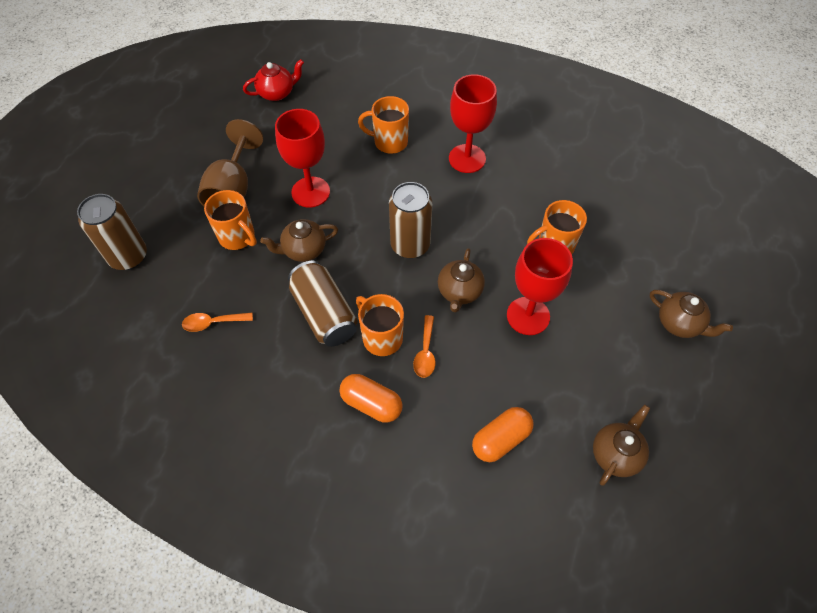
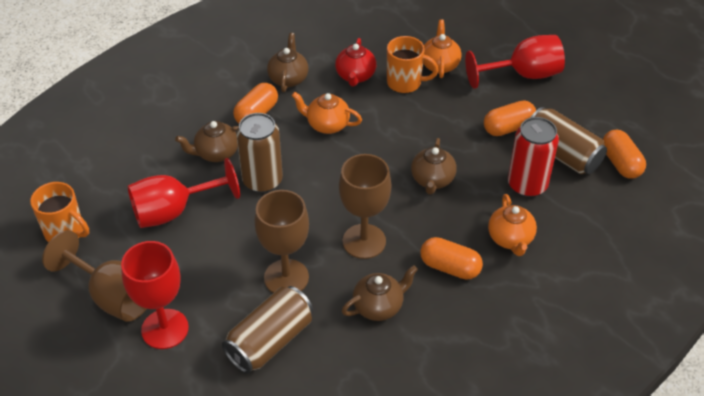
brown goblet: 1 -> 3
orange capsule: 2 -> 4
orange mug: 4 -> 2
orange spoon: 2 -> 0
orange teapot: 0 -> 3
red can: 0 -> 1

